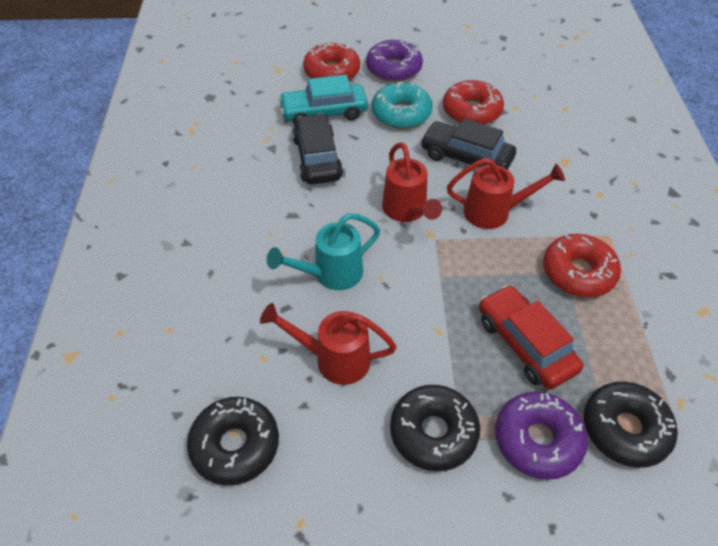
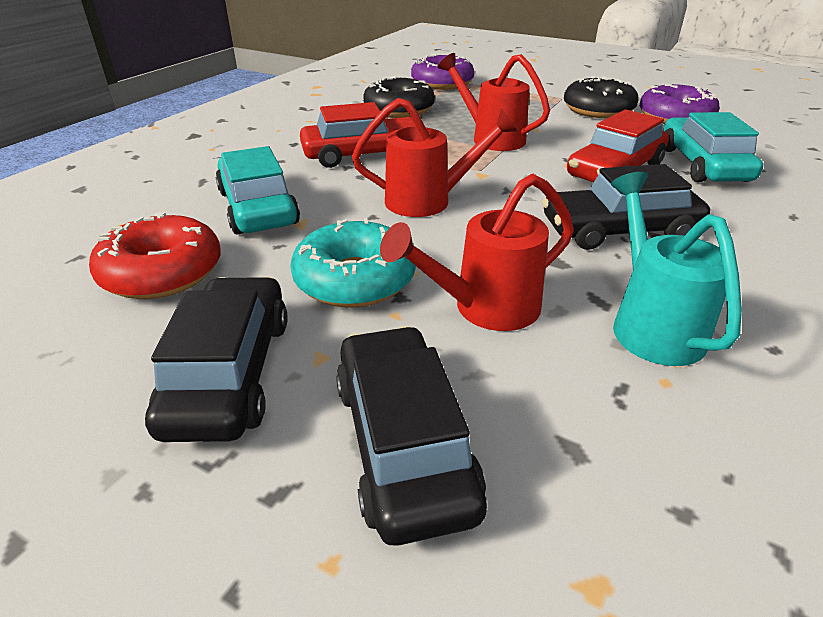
black car: 2 -> 3
black donut: 3 -> 2
red car: 1 -> 2
red donut: 3 -> 1
turquoise car: 1 -> 2

